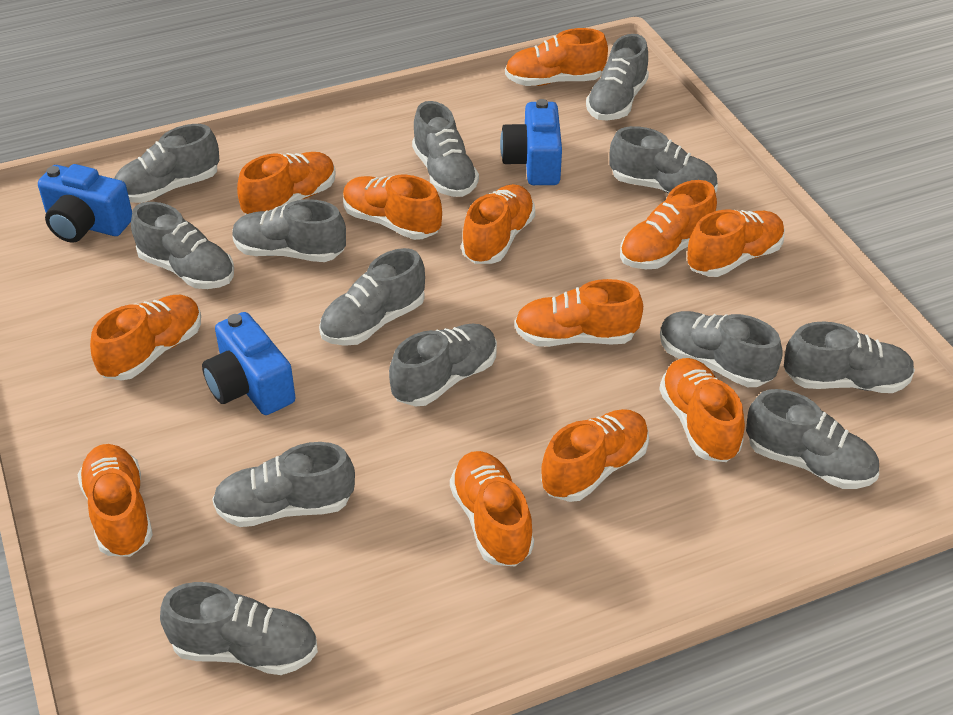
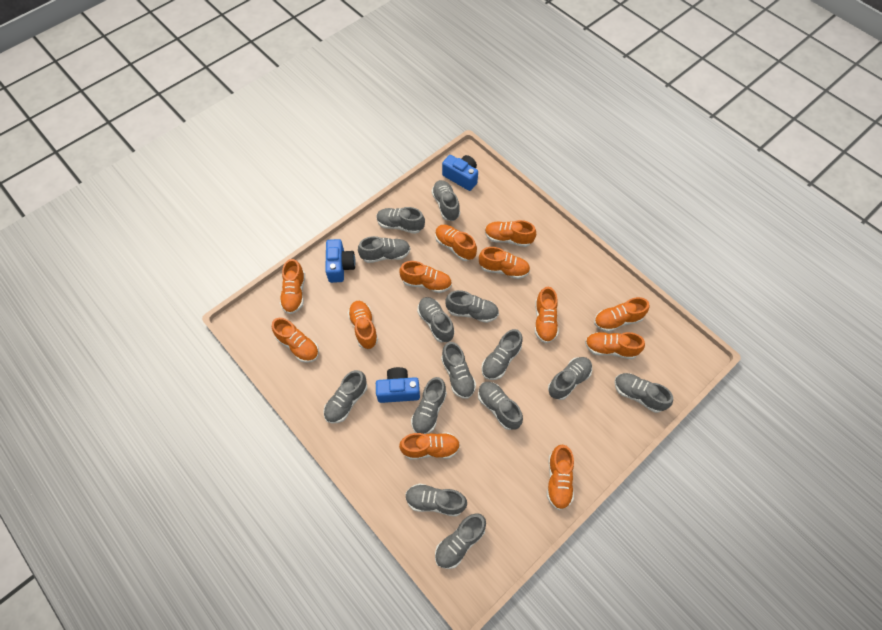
grey shoe: 13 -> 14

